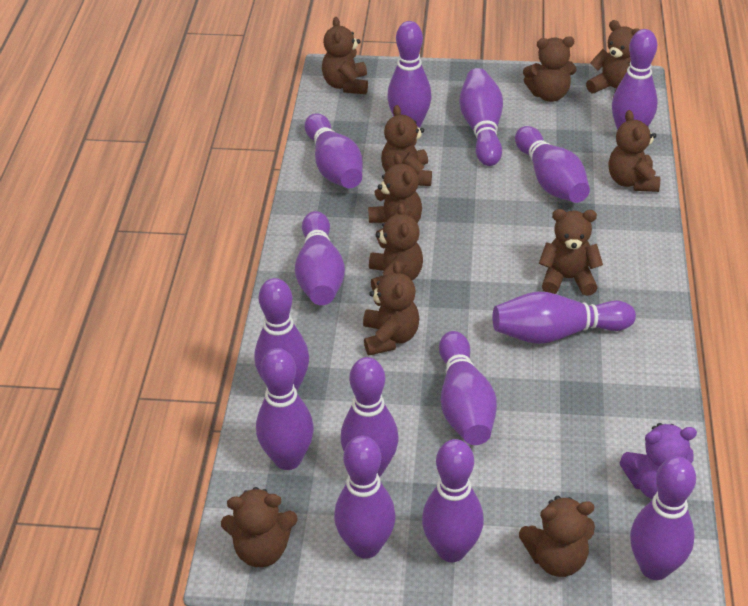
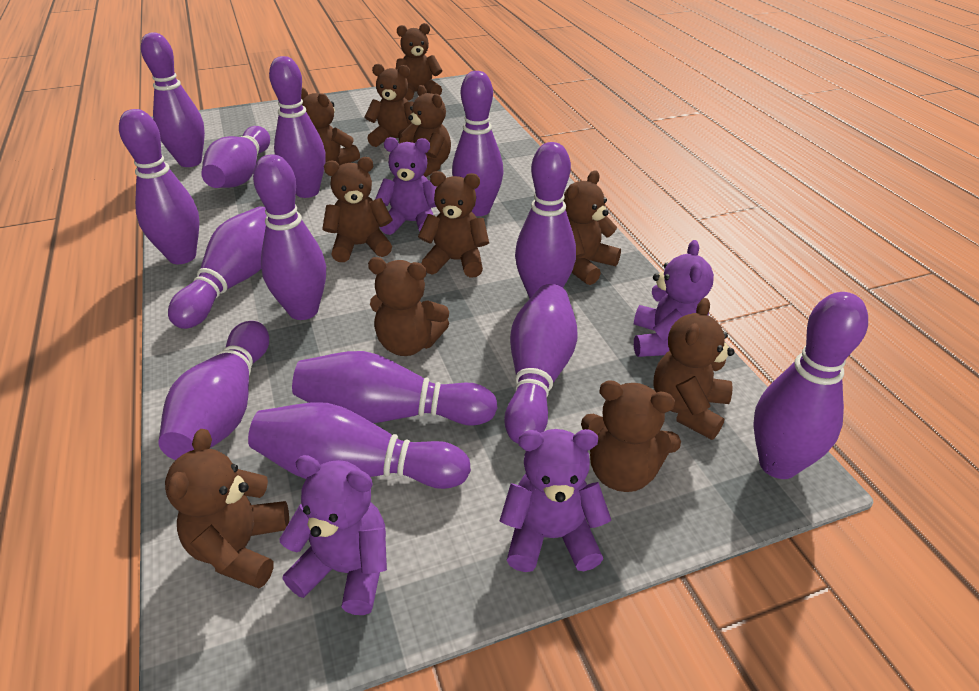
purple bowling pin: 14 -> 13
purple teddy bear: 1 -> 4

